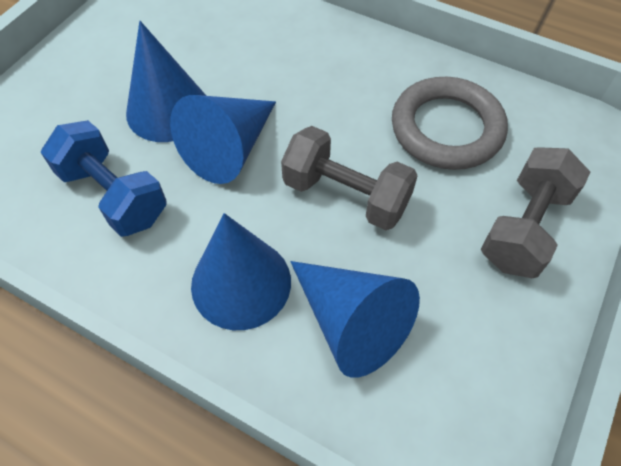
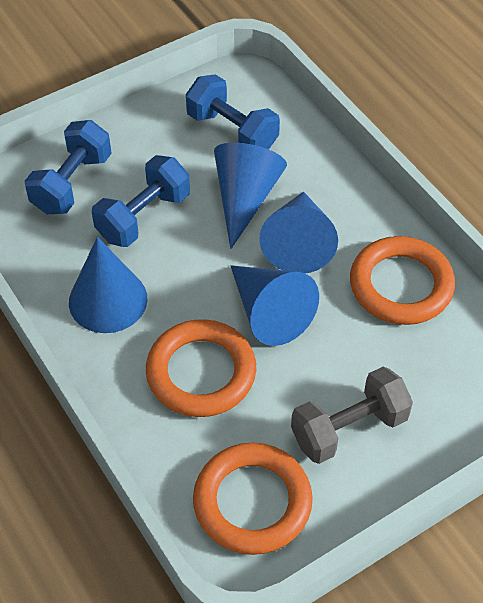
blue dumbbell: 1 -> 3
grey dumbbell: 2 -> 1
grey ring: 1 -> 0
orange ring: 0 -> 3

